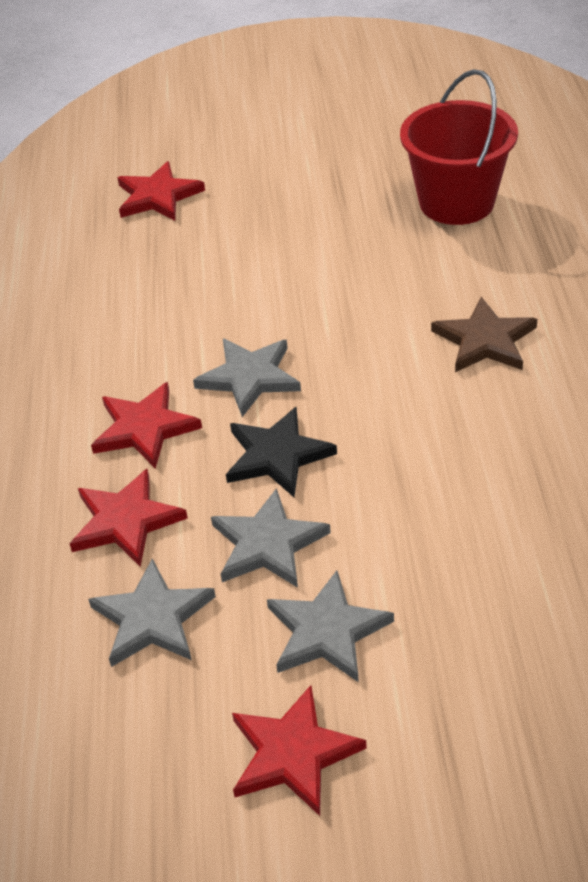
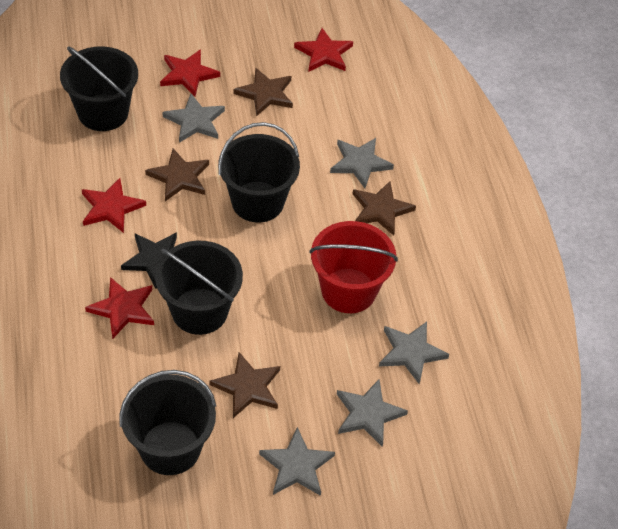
black bucket: 0 -> 4
brown star: 1 -> 4
grey star: 4 -> 5

